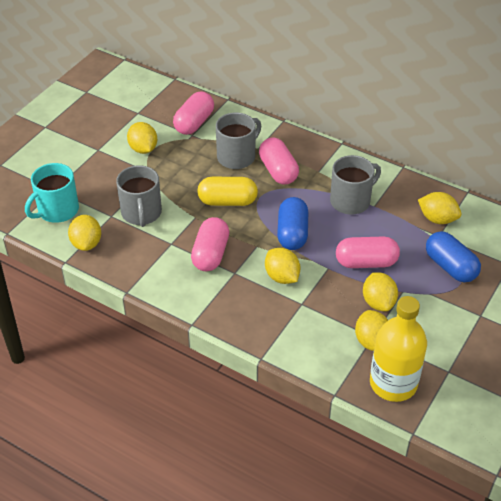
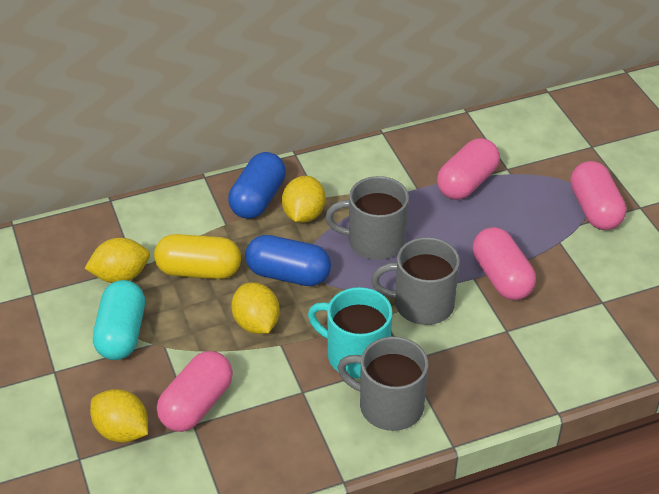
turquoise capsule: 0 -> 1
yellow bottle: 1 -> 0
yellow lemon: 6 -> 4

